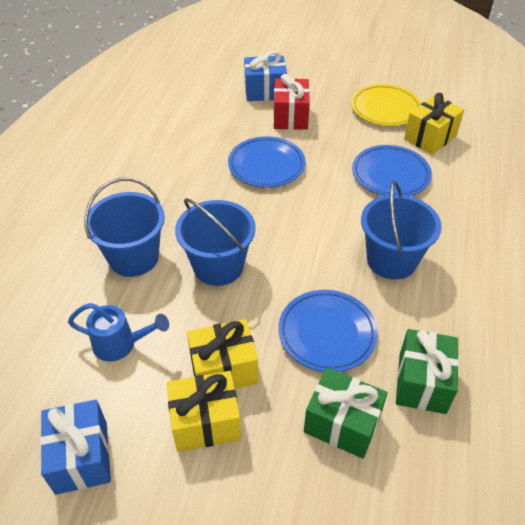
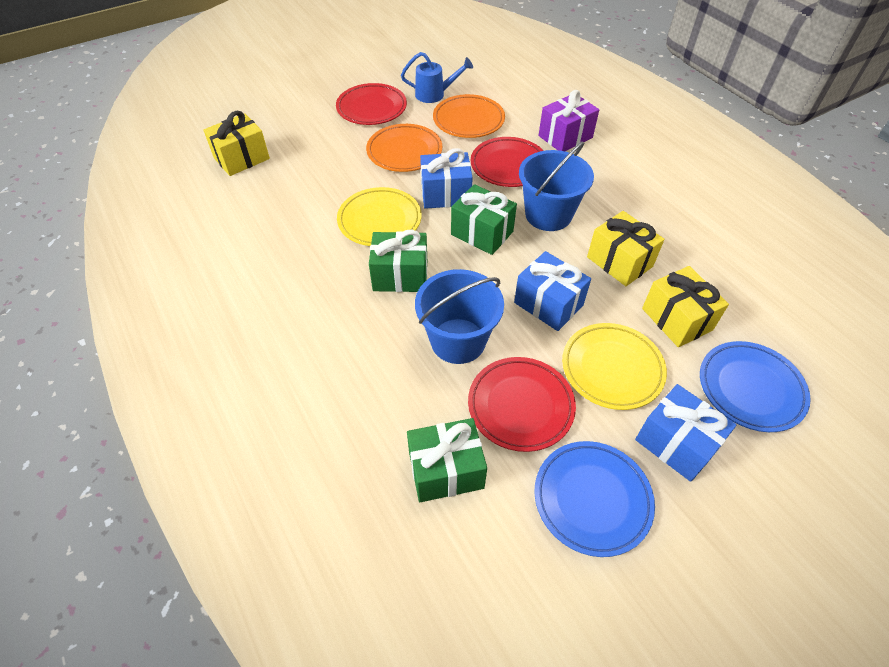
blue bucket: 3 -> 2
blue gift: 2 -> 3
blue plate: 3 -> 2
green gift: 2 -> 3
orange plate: 0 -> 2
purple gift: 0 -> 1
red gift: 1 -> 0
red plate: 0 -> 3
yellow plate: 1 -> 2

